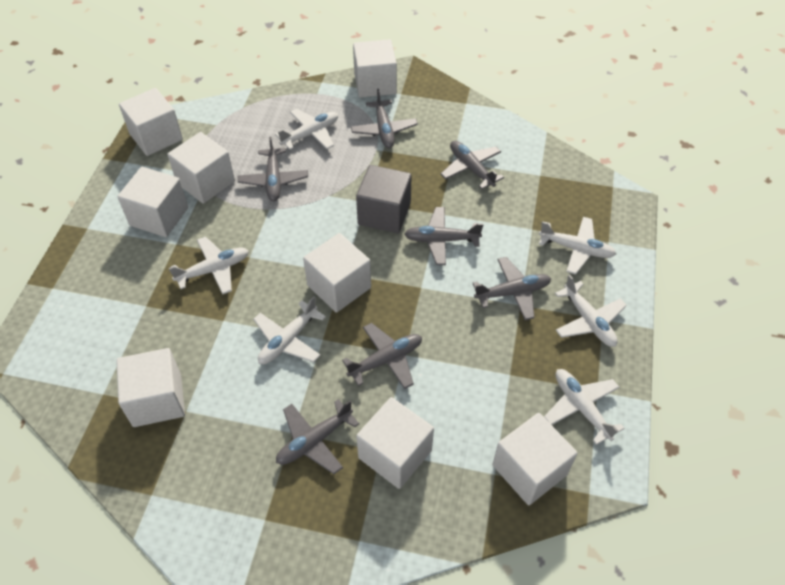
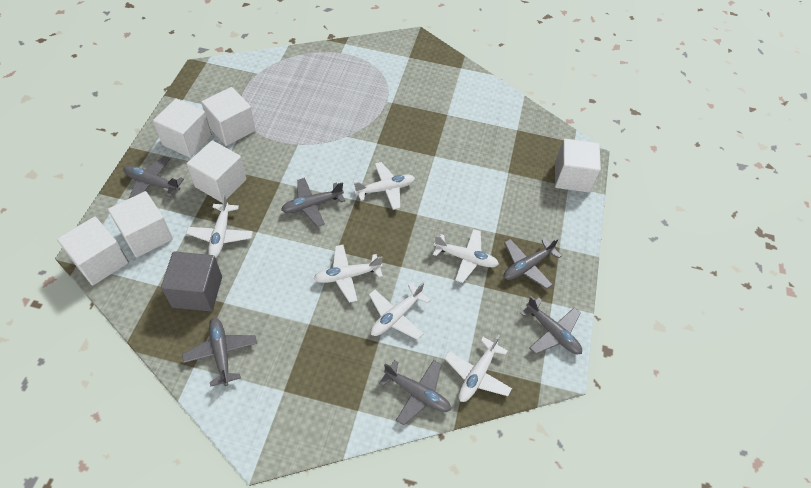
grey plane: 7 -> 6
white cube: 8 -> 6

